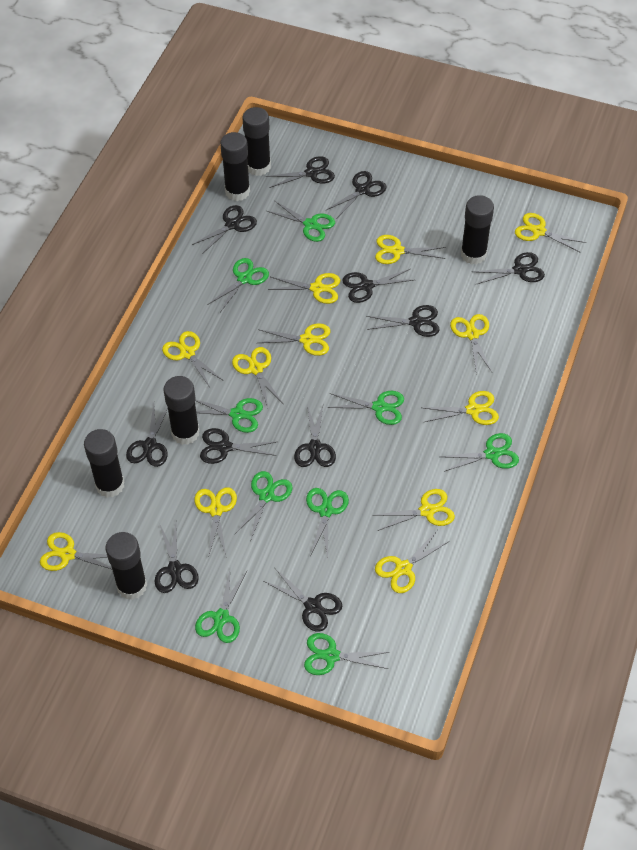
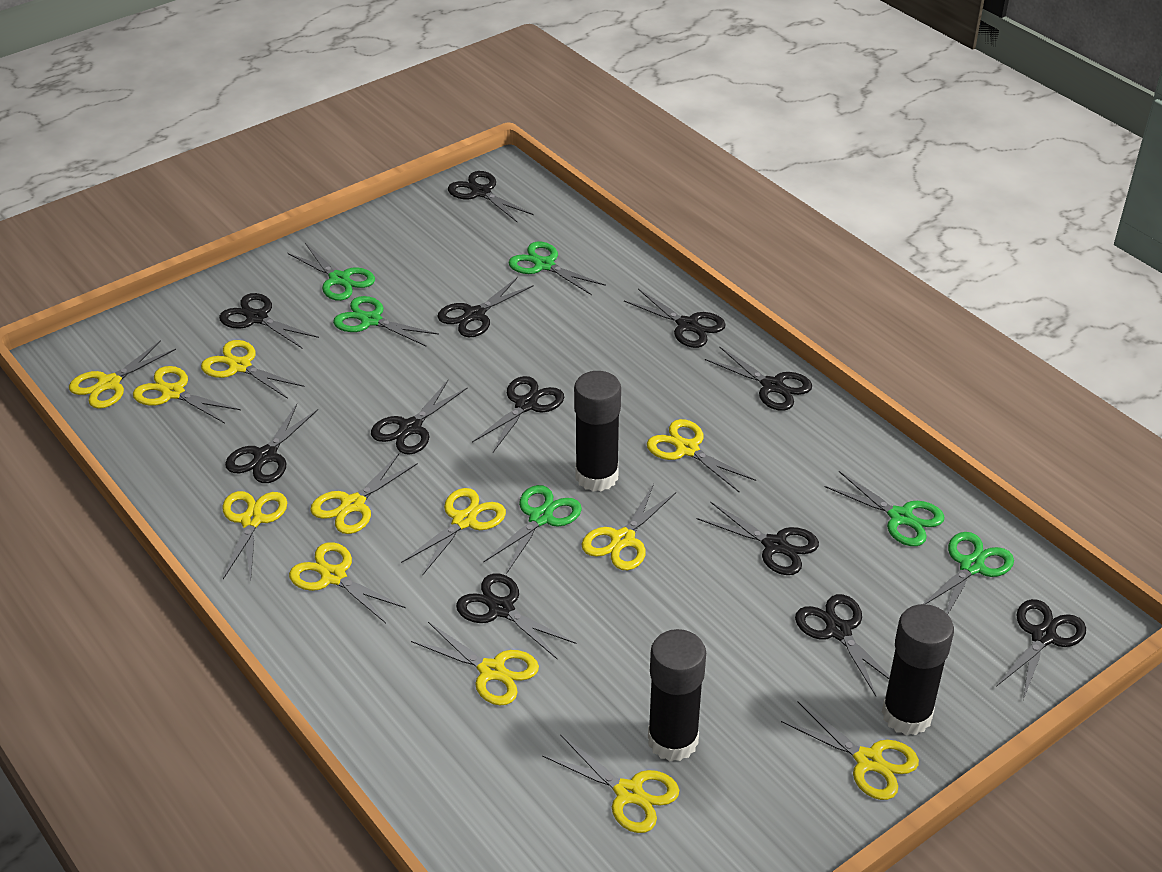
black glue stick: 6 -> 3
black scissors: 11 -> 12
green scissors: 9 -> 6

